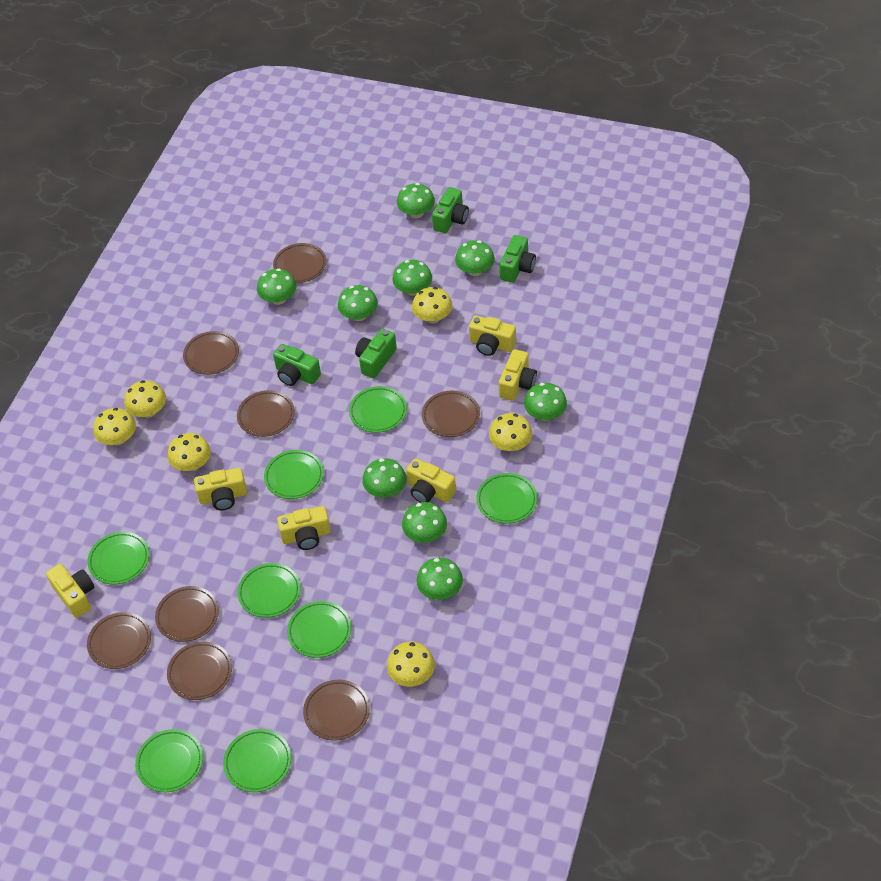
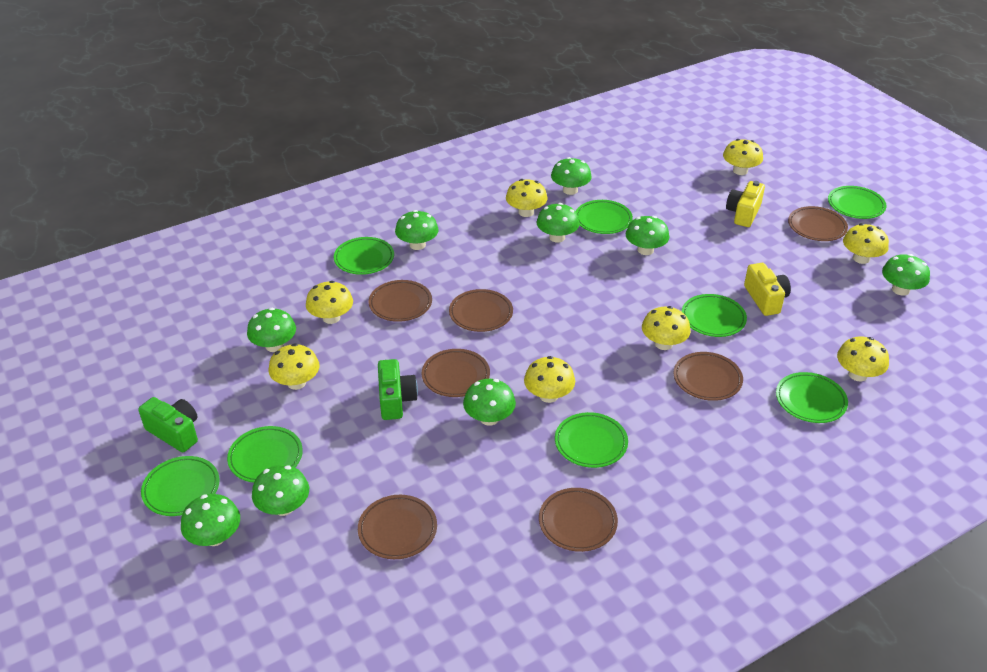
brown plate: 8 -> 7
green camera: 4 -> 2
yellow camera: 6 -> 2
yellow mushroom: 6 -> 8

